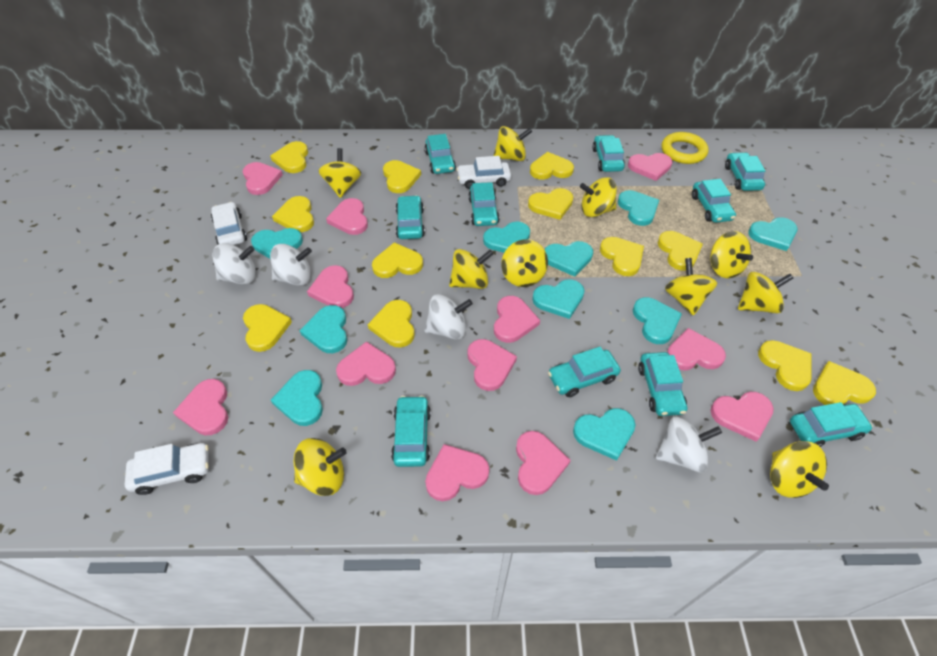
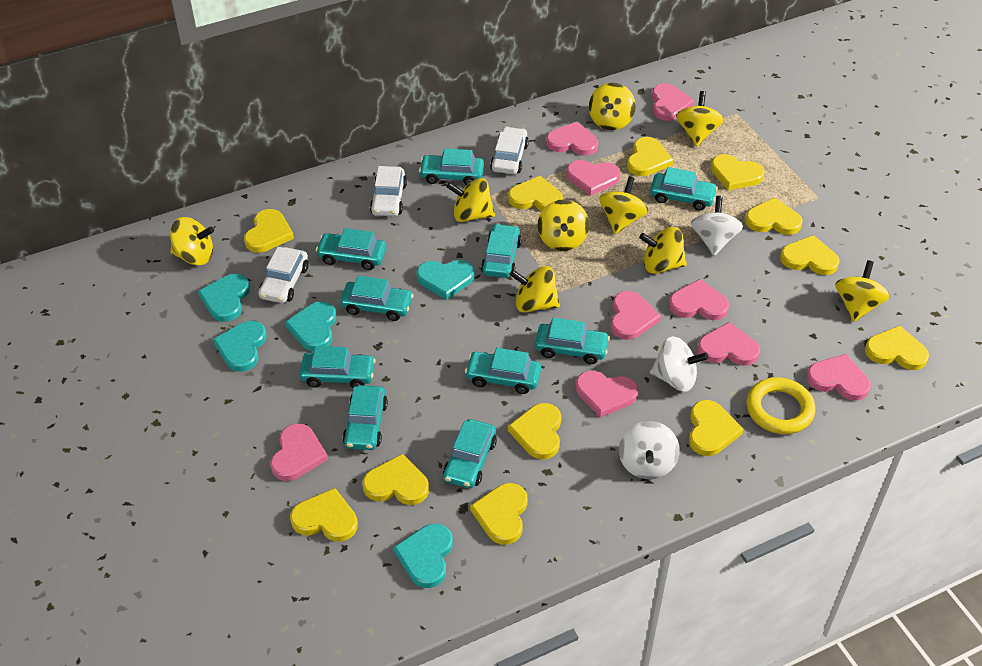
pink heart: 12 -> 9
turquoise heart: 10 -> 5
white spinning top: 4 -> 3
yellow spinning top: 10 -> 9

